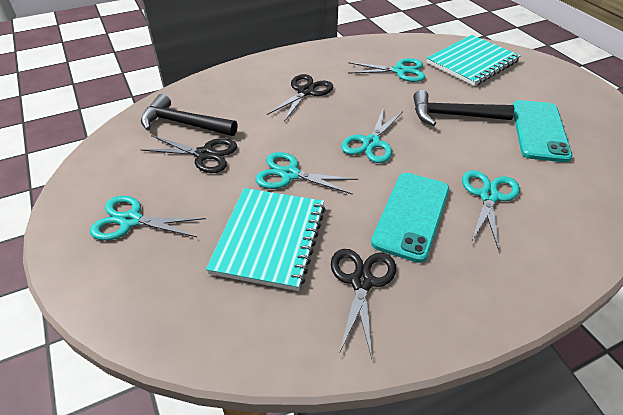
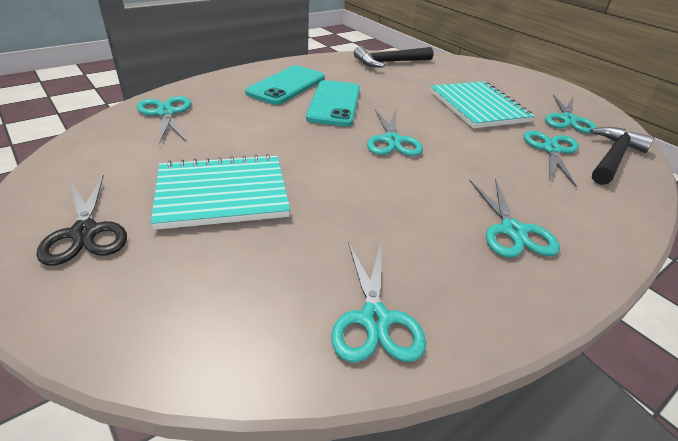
black scissors: 3 -> 1
turquoise scissors: 5 -> 6

